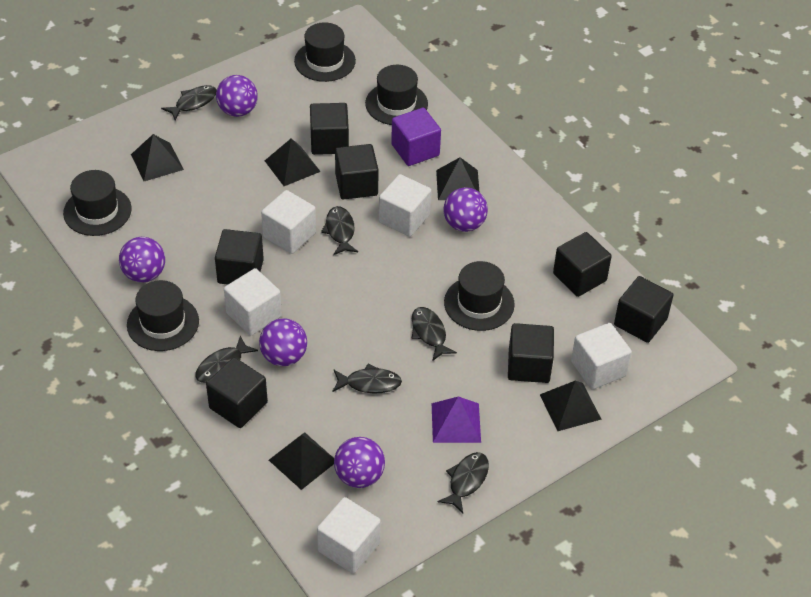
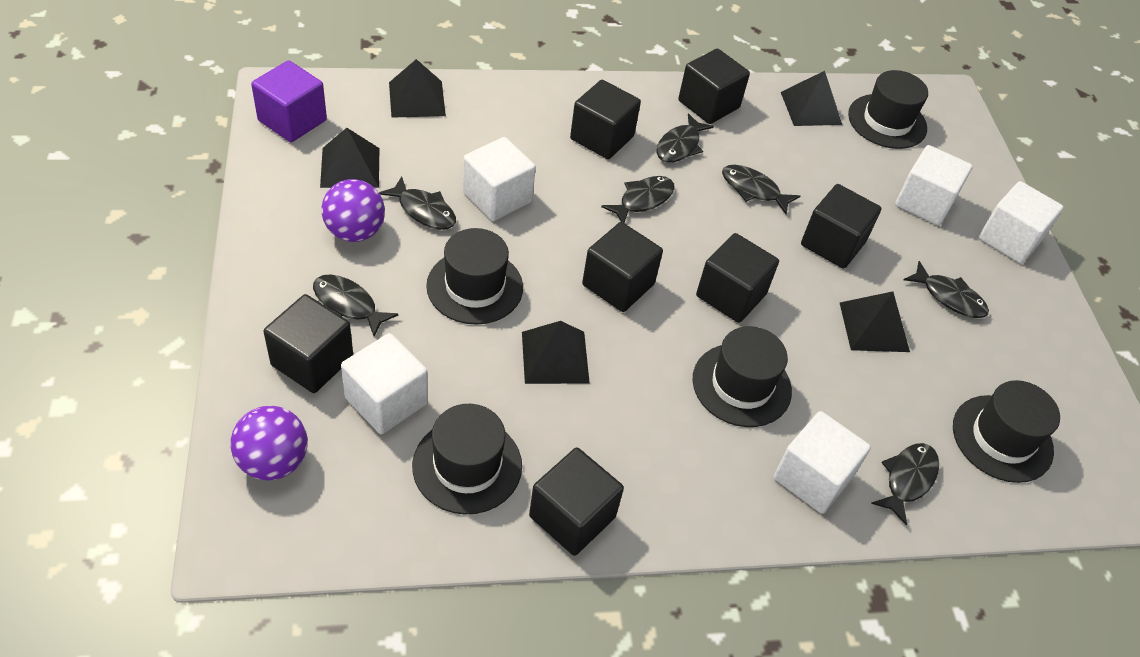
black fish: 6 -> 7
purple ball: 5 -> 2
purple pyramid: 1 -> 0

